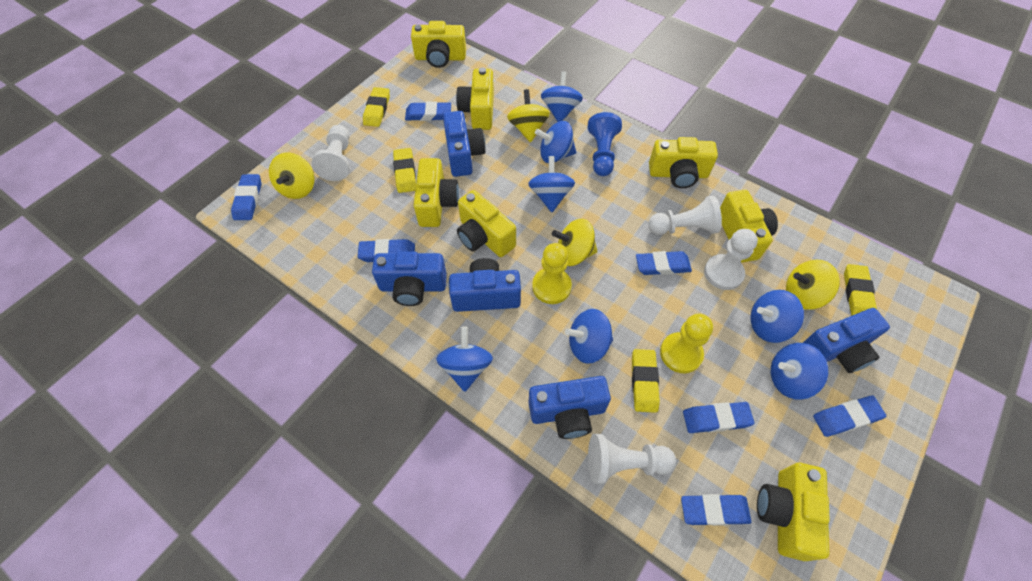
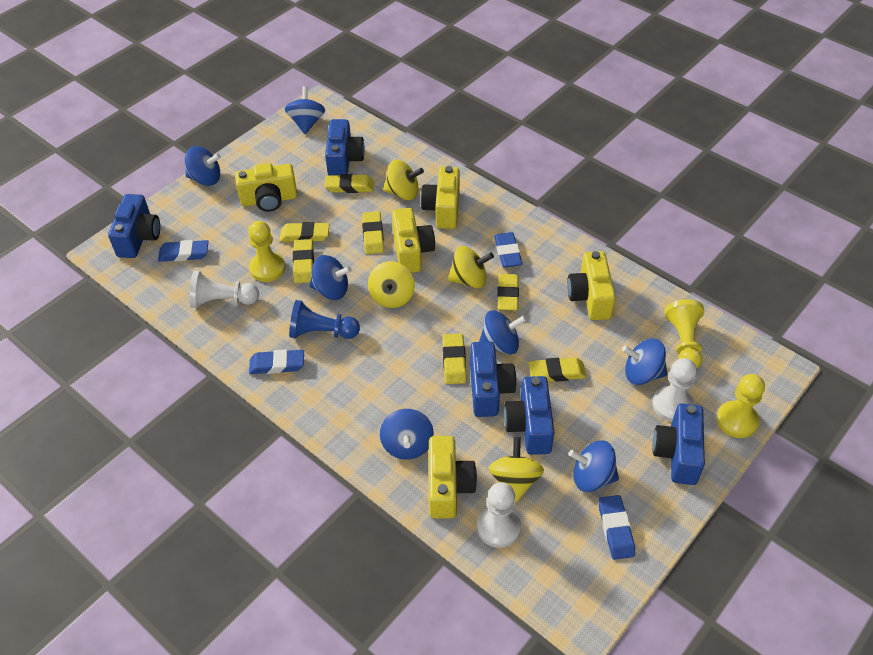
blue eraser: 7 -> 4
white pawn: 4 -> 3
yellow camera: 7 -> 5
yellow eraser: 4 -> 7
yellow pawn: 2 -> 3

